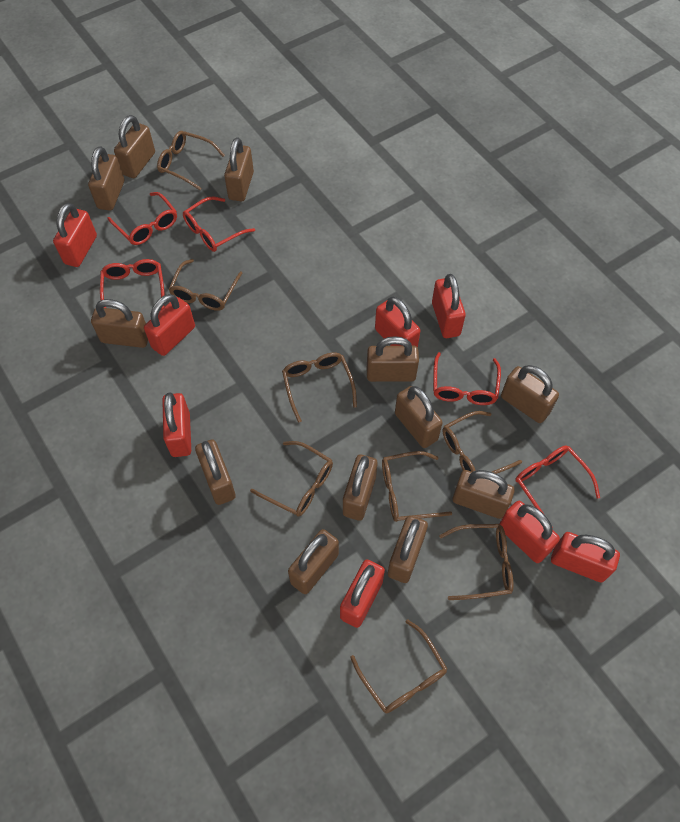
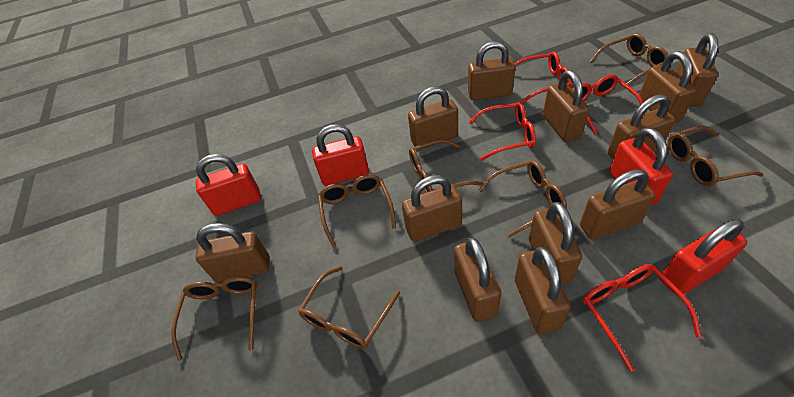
brown glasses: 8 -> 7
red glasses: 5 -> 4
red padlock: 8 -> 4

